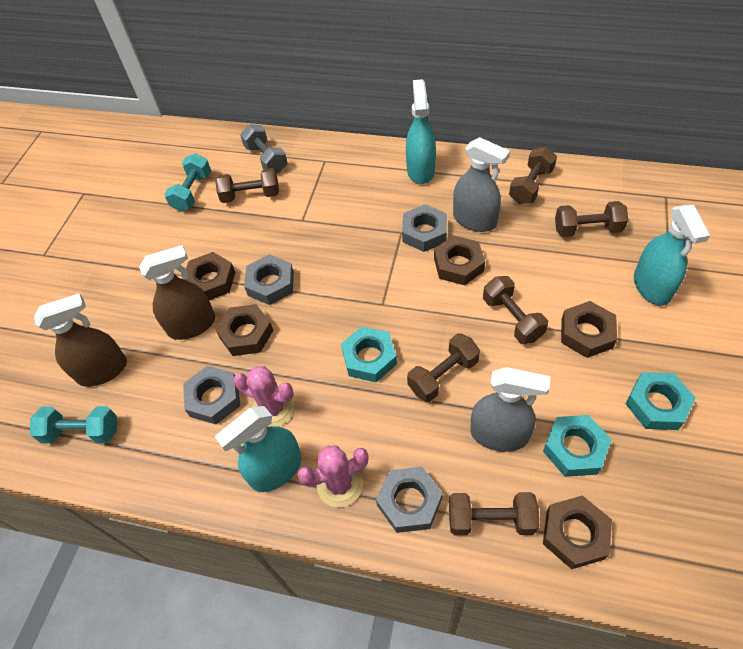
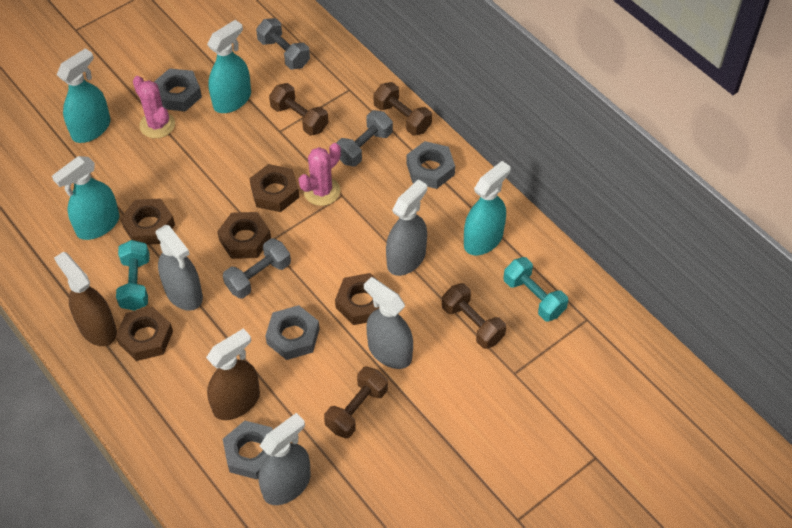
brown dumbbell: 6 -> 4
grey dumbbell: 1 -> 3
grey spray bottle: 2 -> 4
turquoise nut: 3 -> 0
turquoise spray bottle: 3 -> 4

